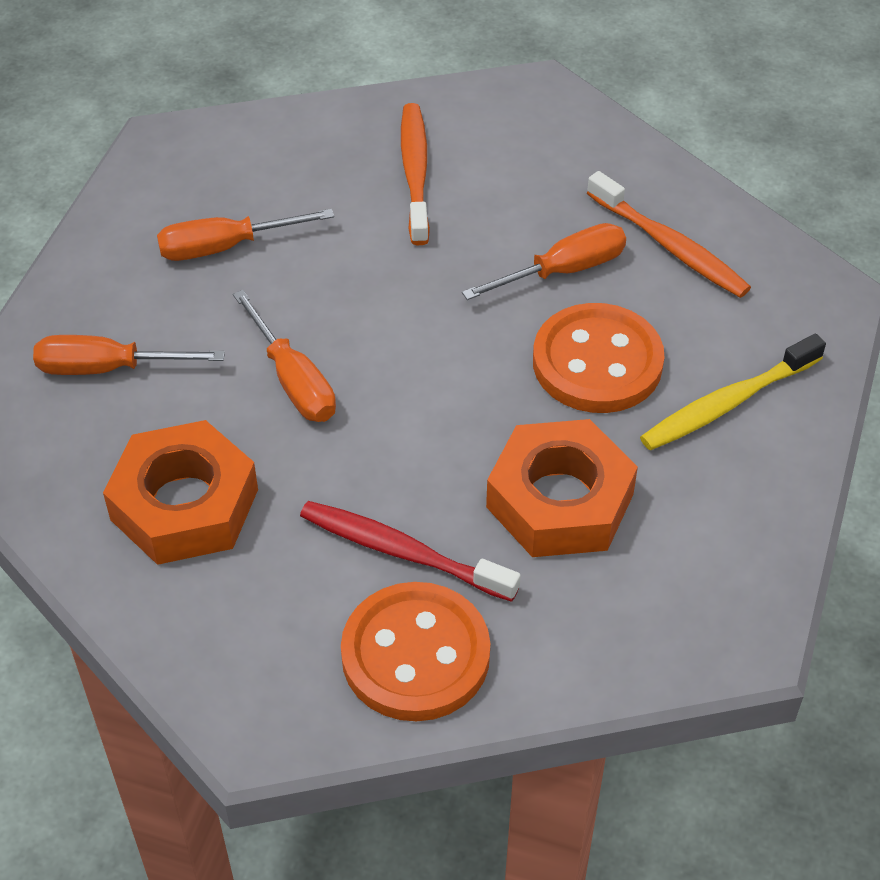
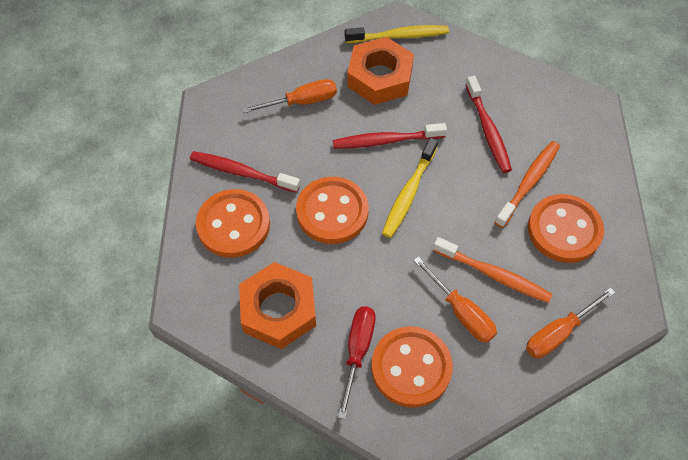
orange button: 2 -> 4
orange screwdriver: 4 -> 3
red screwdriver: 0 -> 1
red toothbrush: 1 -> 3
yellow toothbrush: 1 -> 2

